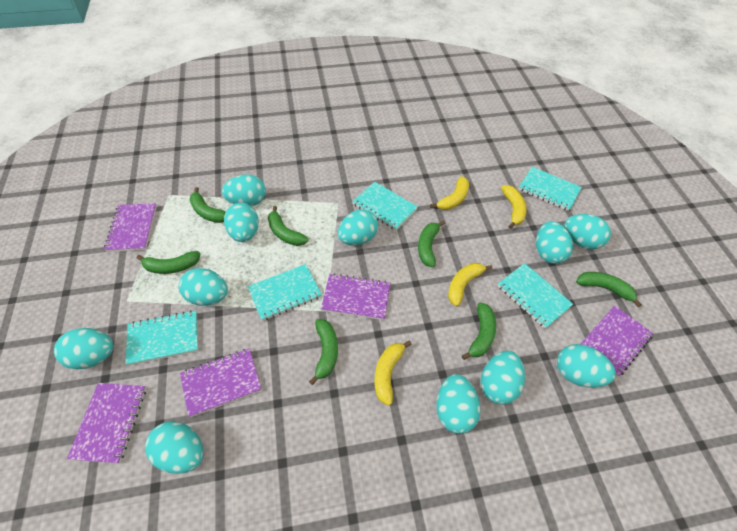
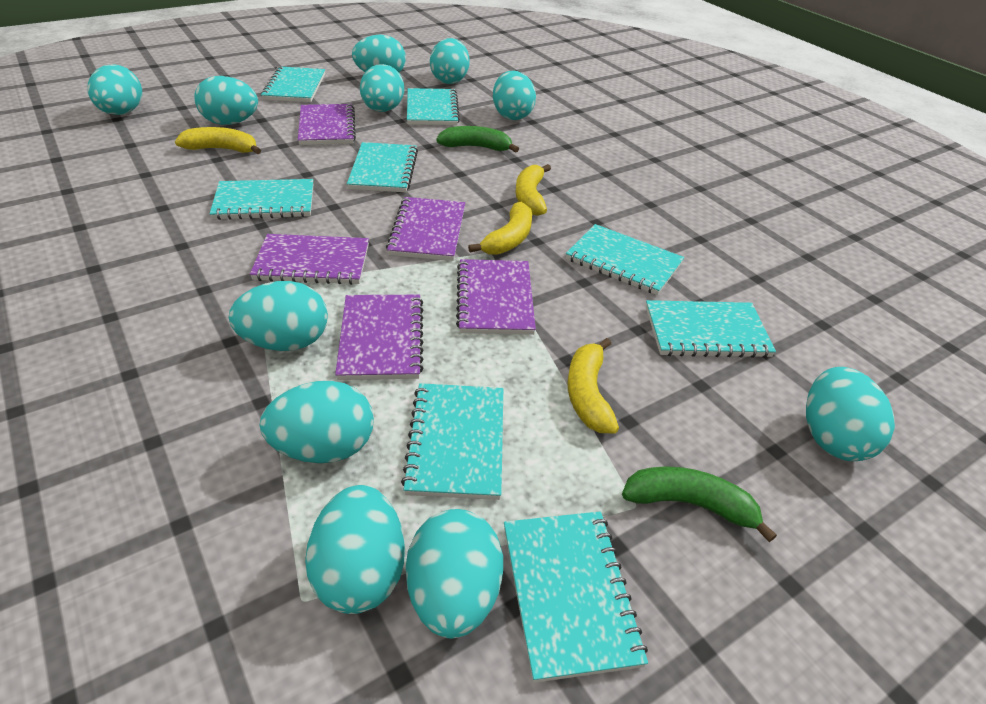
green banana: 7 -> 2
turquoise notebook: 5 -> 8

